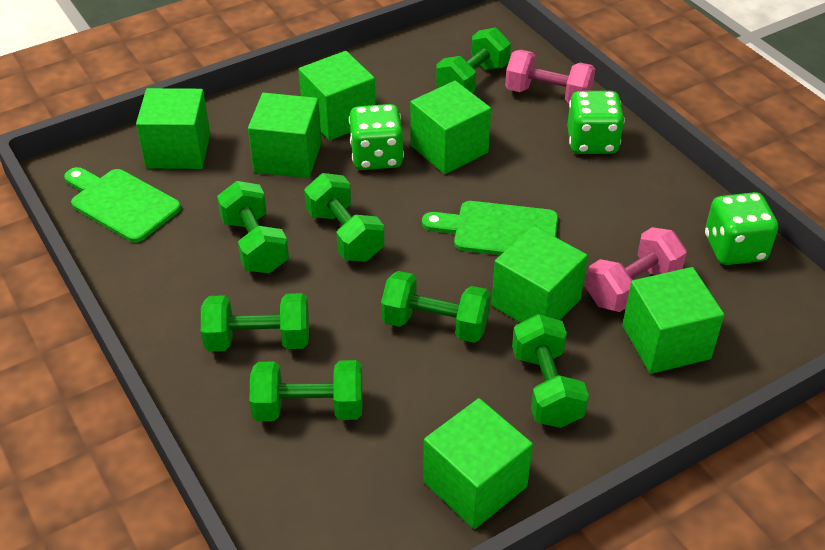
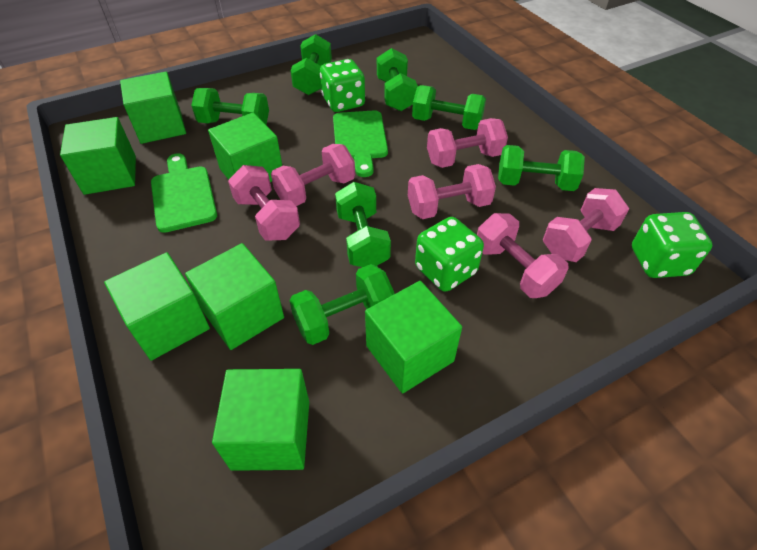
pink dumbbell: 2 -> 6

